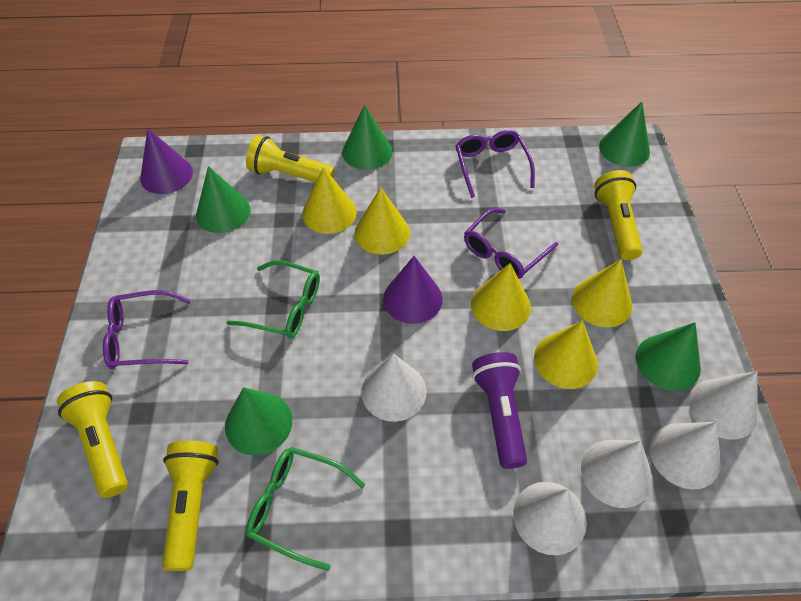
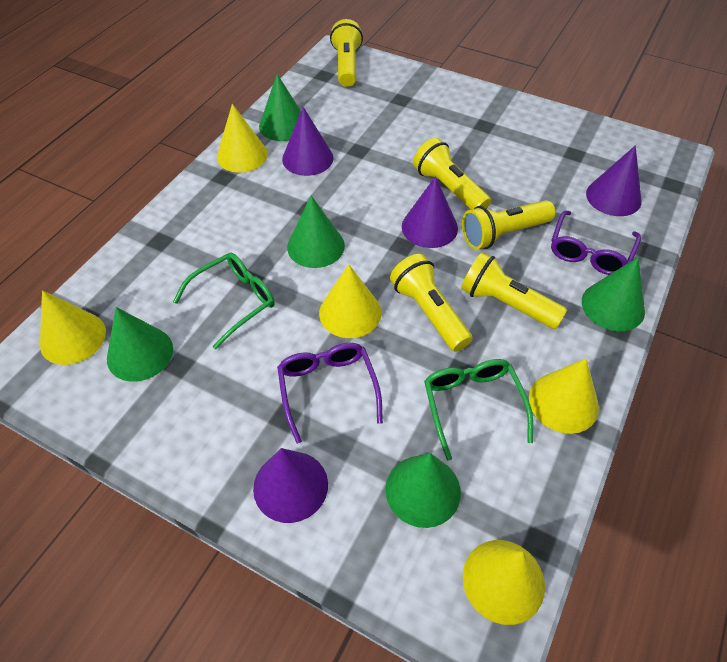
purple cone: 2 -> 4
purple flashlight: 1 -> 0
purple glasses: 3 -> 2
white cone: 5 -> 0
yellow flashlight: 4 -> 5

